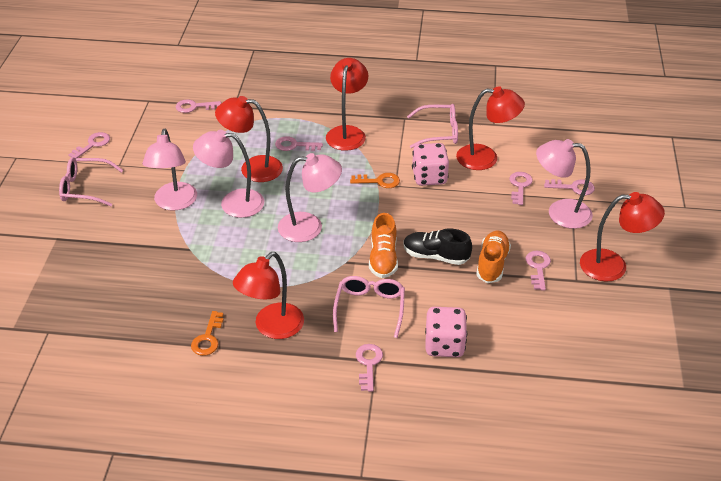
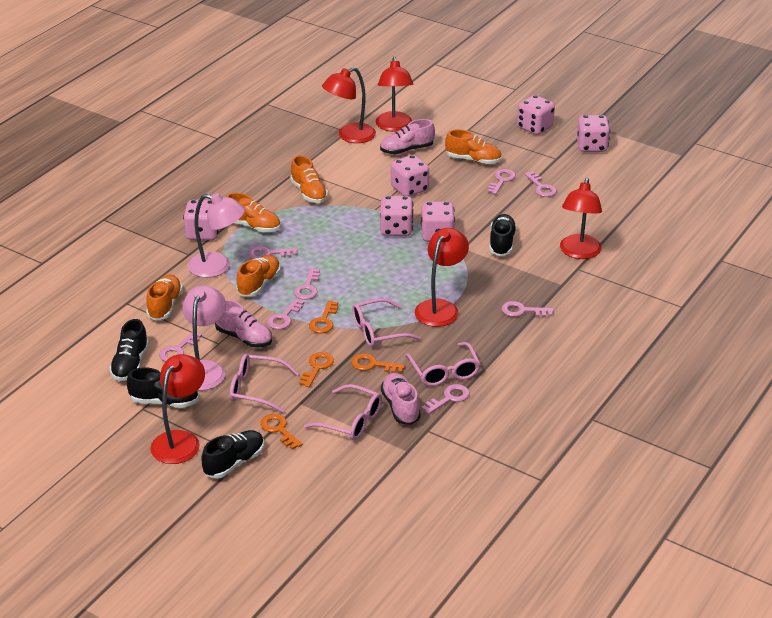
black shoe: 1 -> 4
orange key: 2 -> 4
orange shoe: 2 -> 5
pink dice: 2 -> 6
pink glasses: 3 -> 4
pink key: 7 -> 8
pink lamp: 4 -> 2
pink shoe: 0 -> 3

